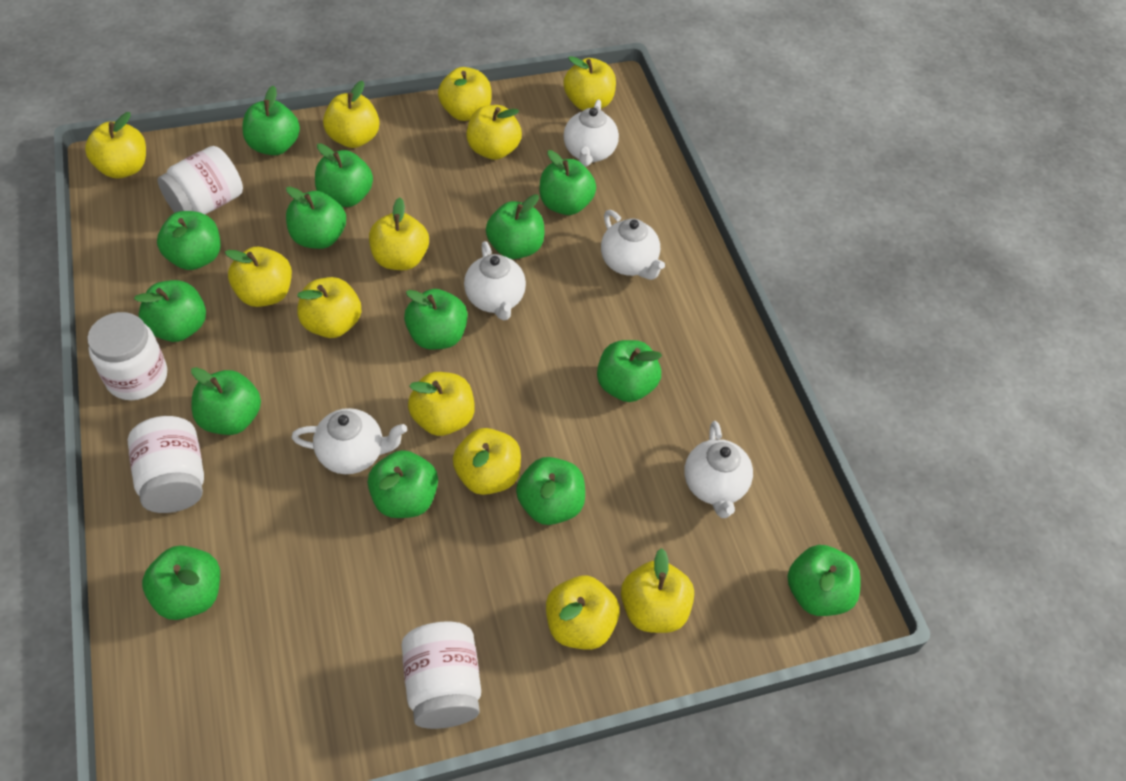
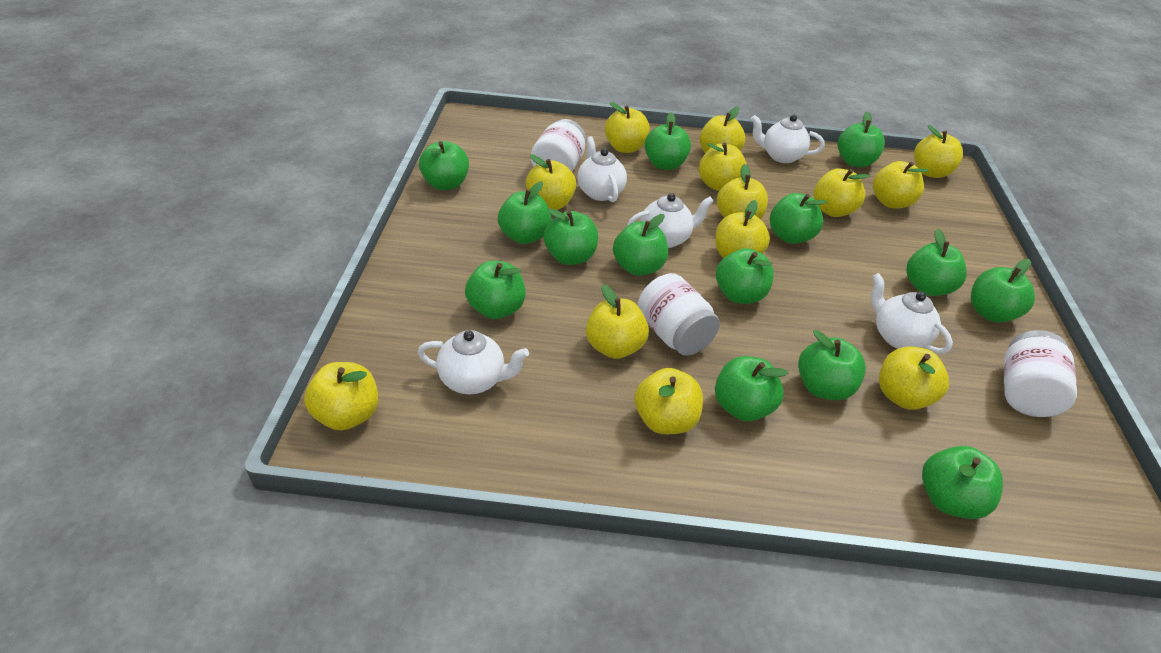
white jar: 4 -> 3
yellow apple: 12 -> 13

